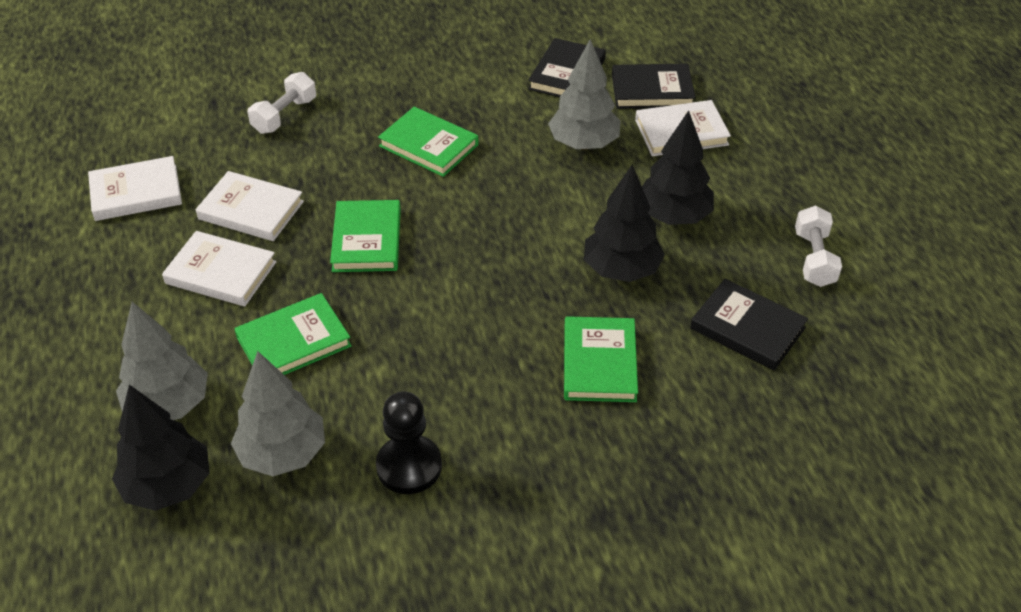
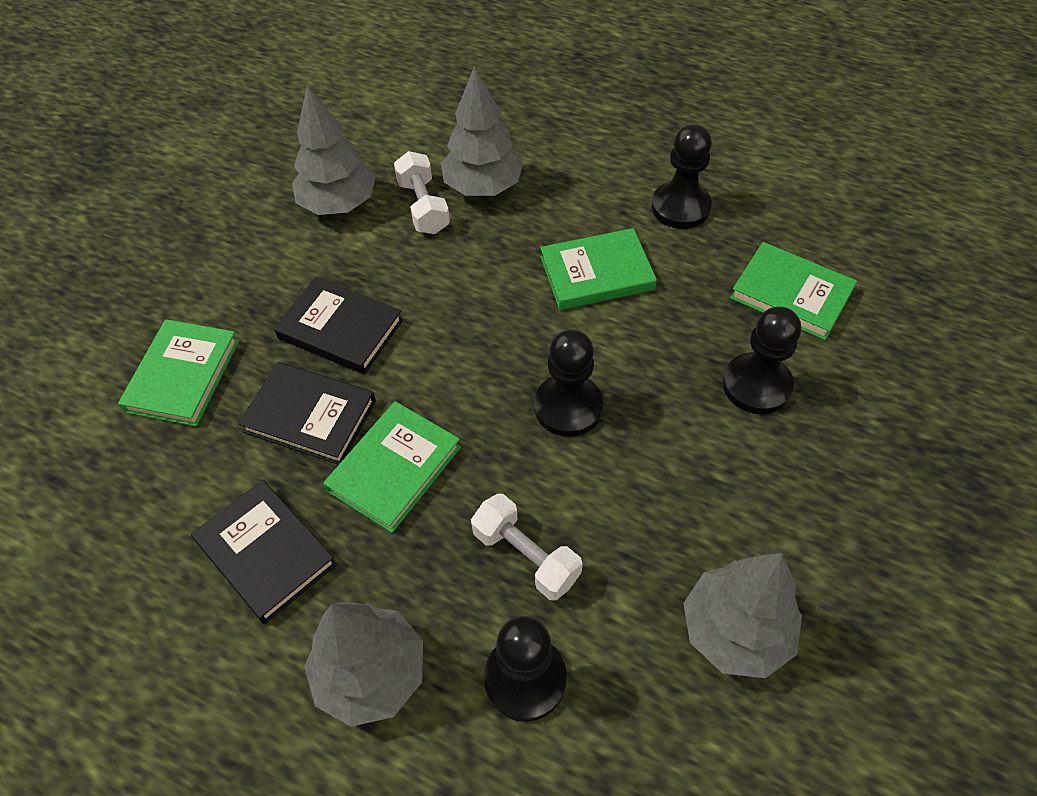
black pawn: 1 -> 4
black tree: 3 -> 0
grey tree: 3 -> 4
white book: 4 -> 0

